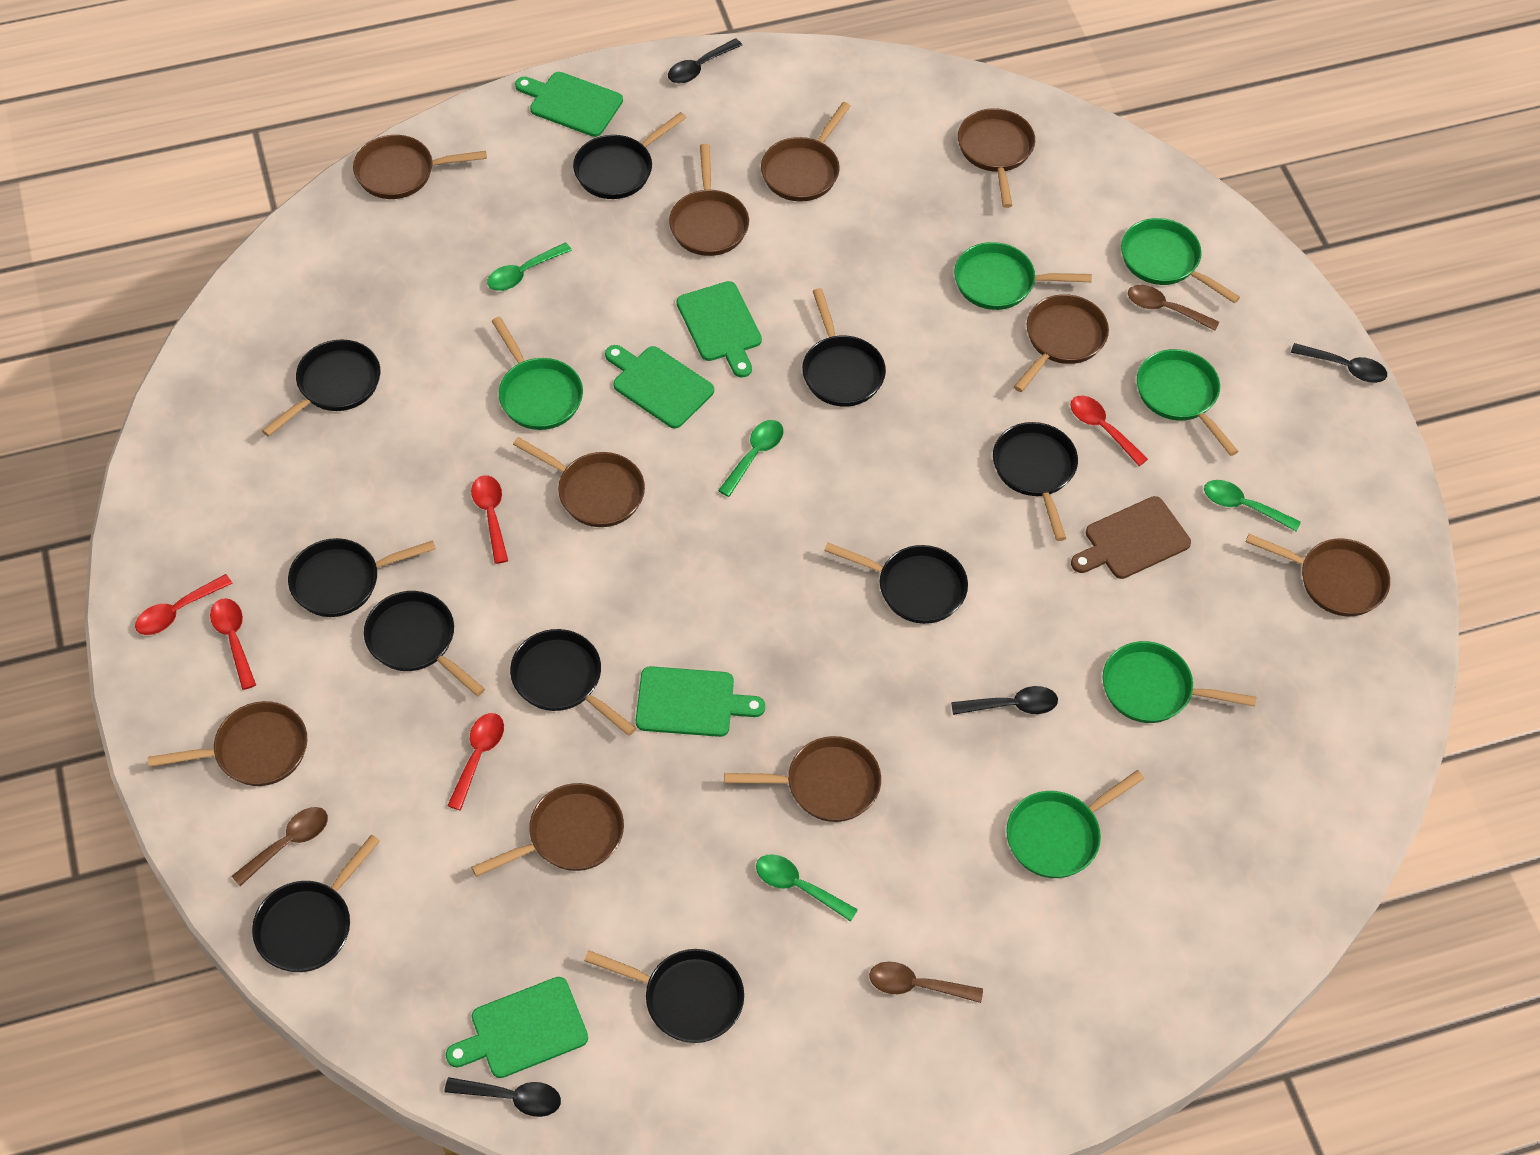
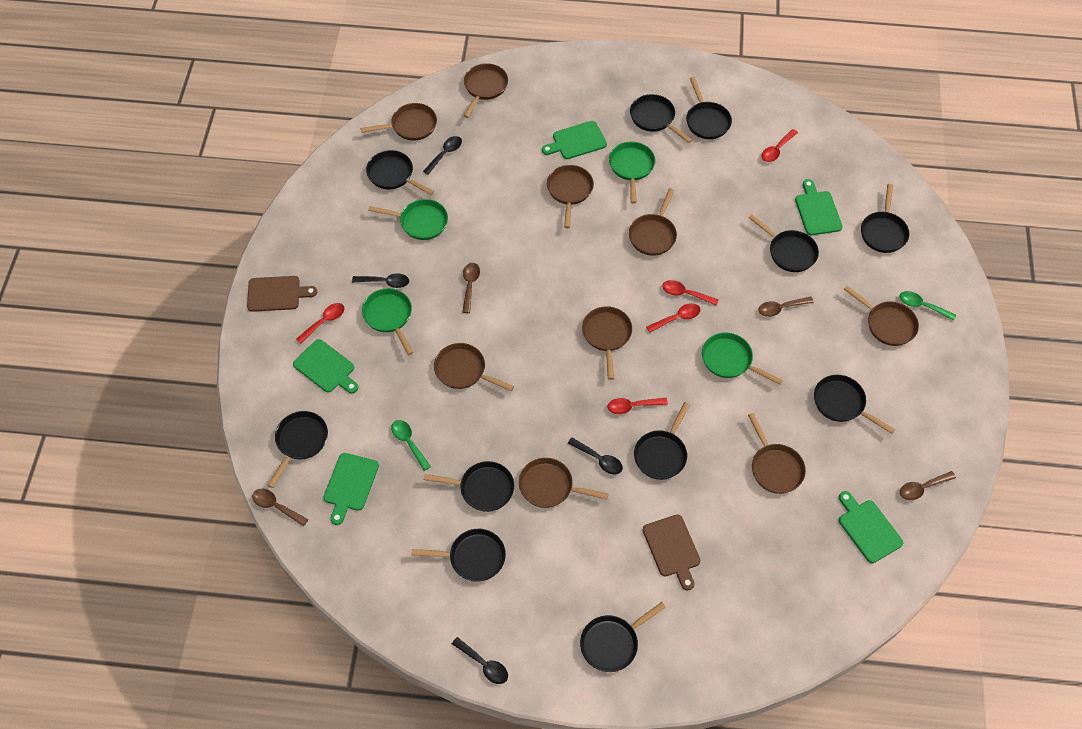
black pan: 10 -> 11
brown cutting board: 1 -> 2
brown pan: 10 -> 9
brown spoon: 3 -> 4
green pan: 6 -> 4
green spoon: 4 -> 2

